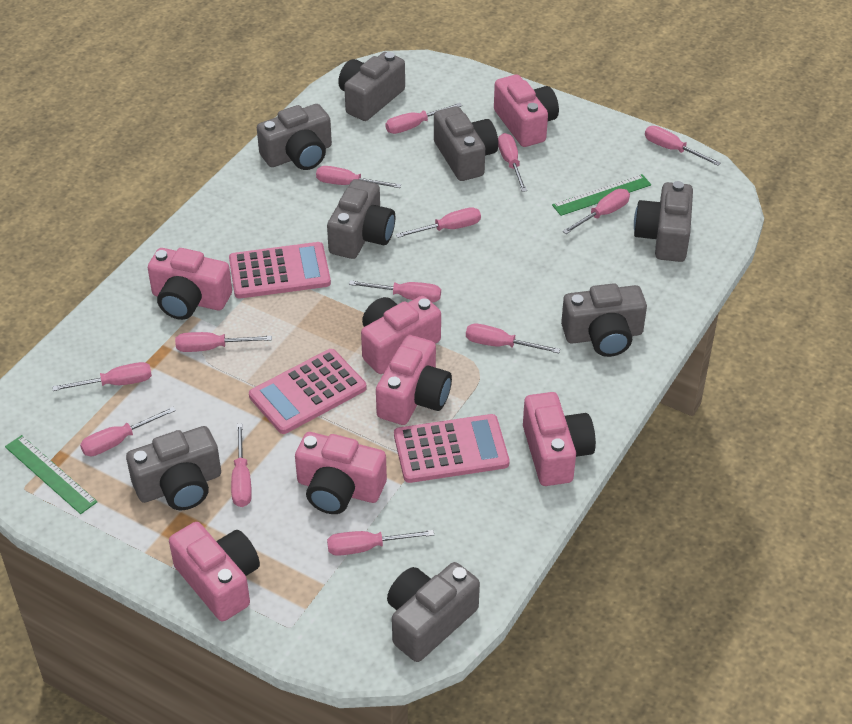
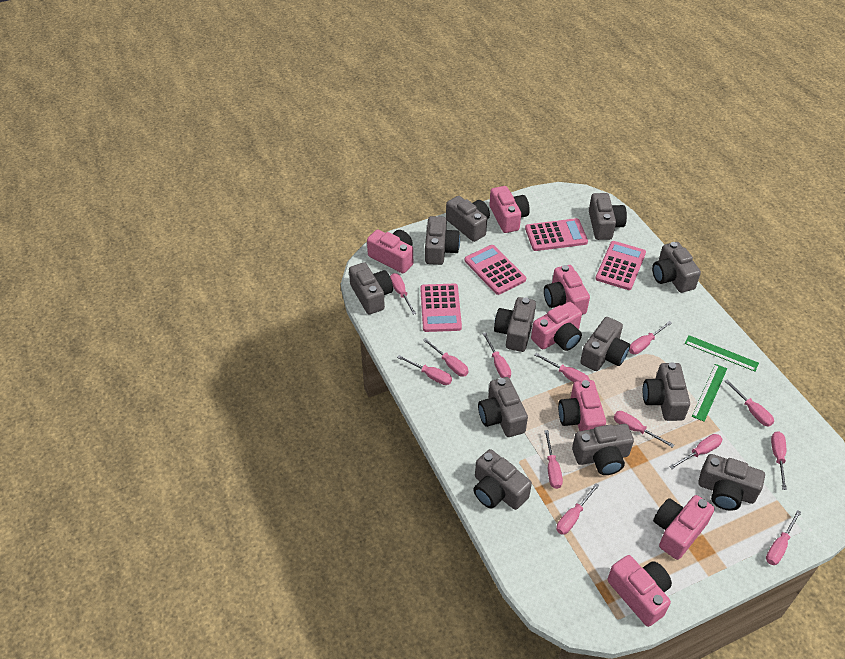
grey camera: 8 -> 12
pink calculator: 3 -> 4

